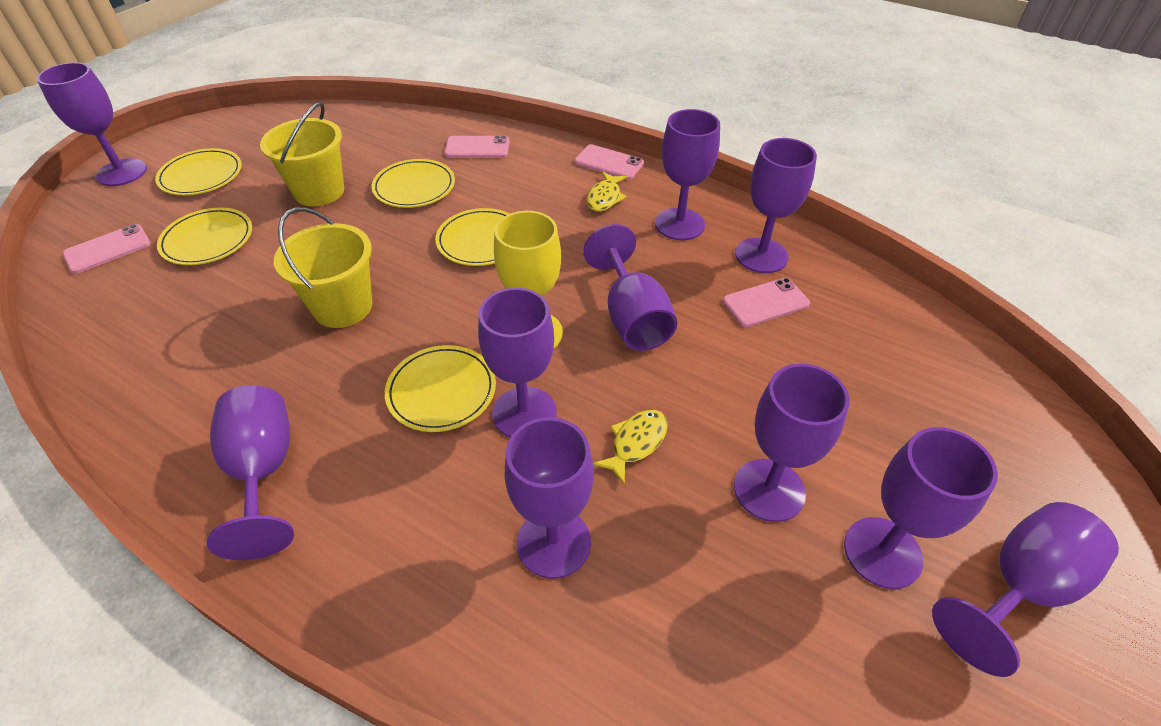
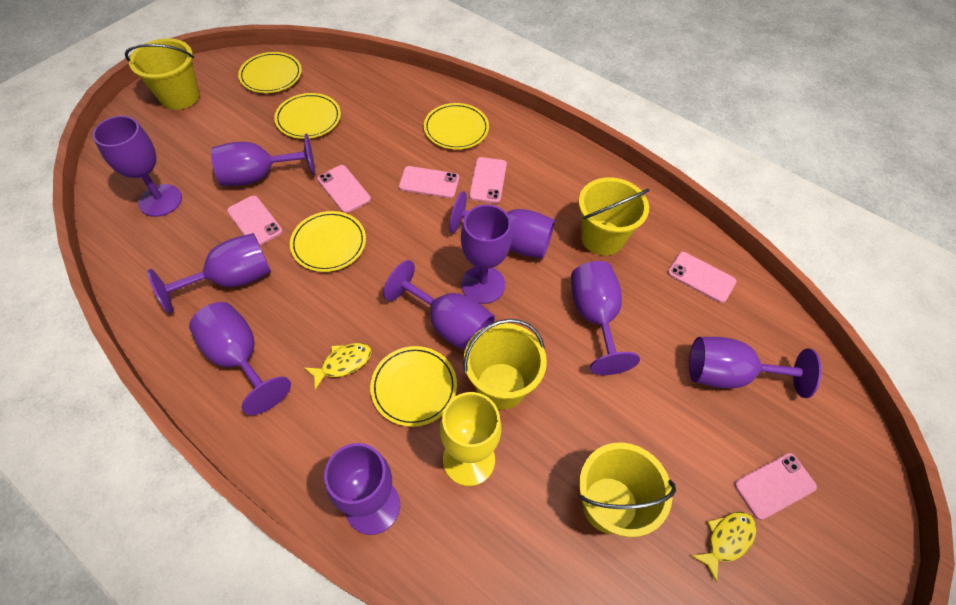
pink phone: 4 -> 6
yellow bucket: 2 -> 4

